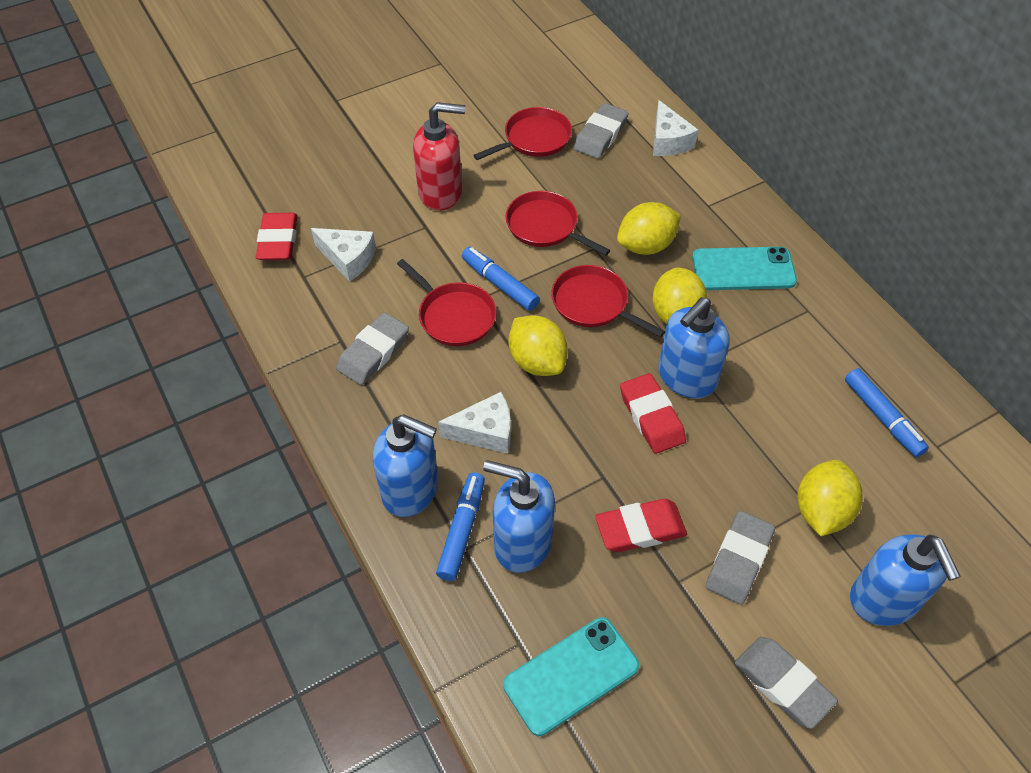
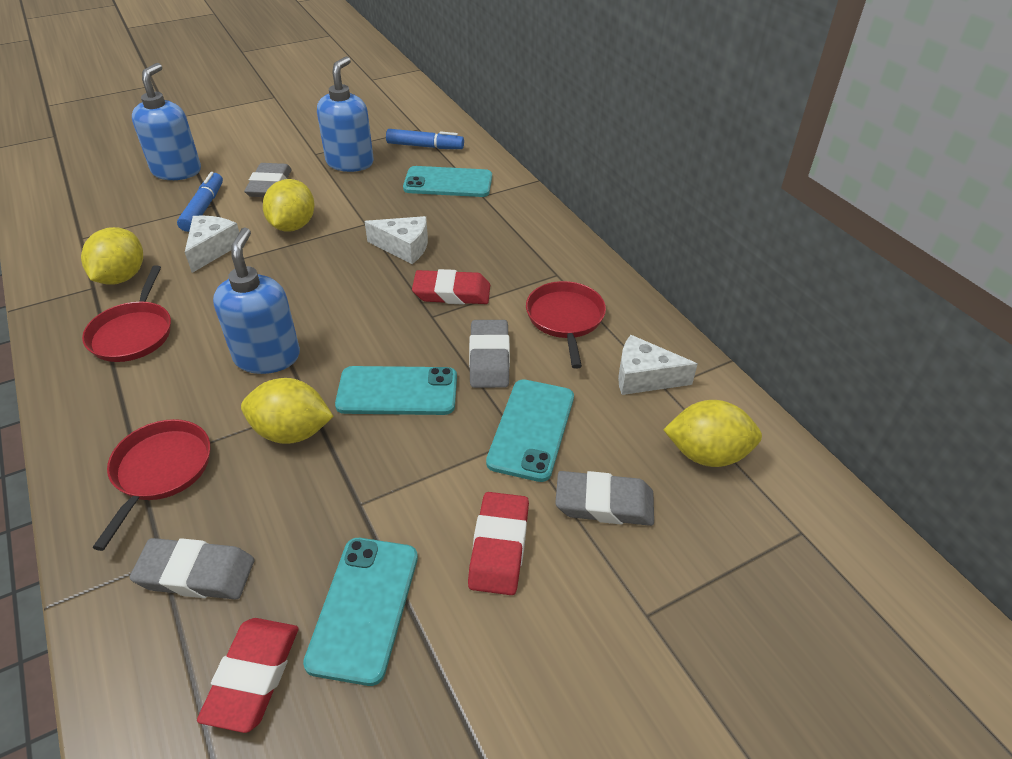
blue marker: 3 -> 2
blue soap dispenser: 4 -> 3
red pan: 4 -> 3
red soap dispenser: 1 -> 0
turquoise phone: 2 -> 4

